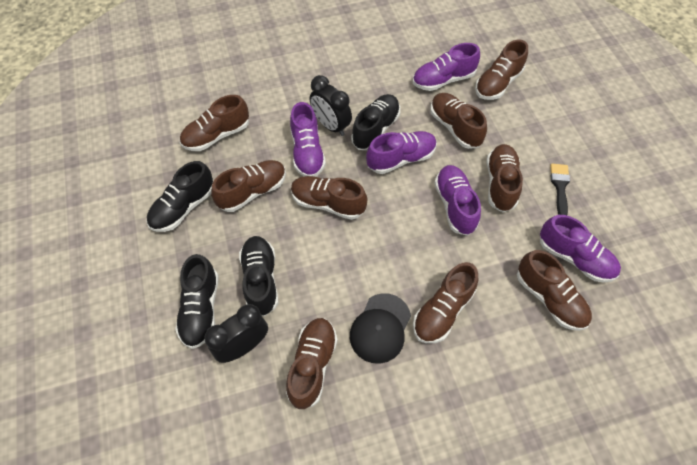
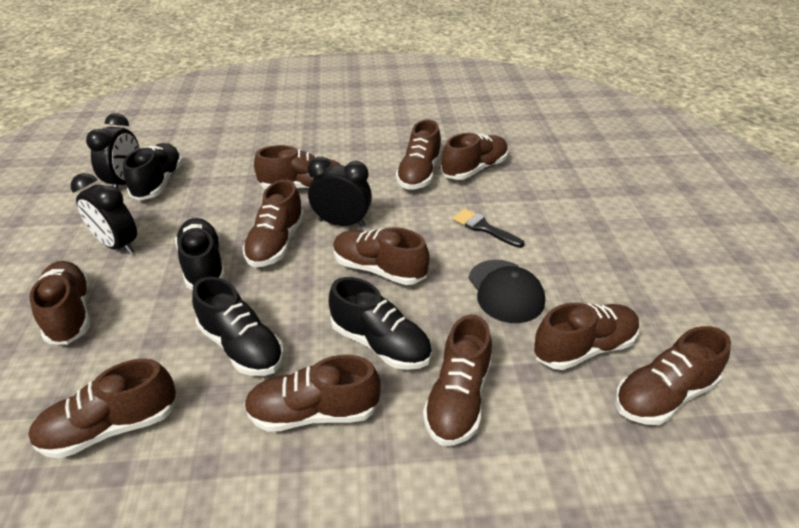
black clock: 2 -> 3
brown shoe: 9 -> 11
purple shoe: 5 -> 0

